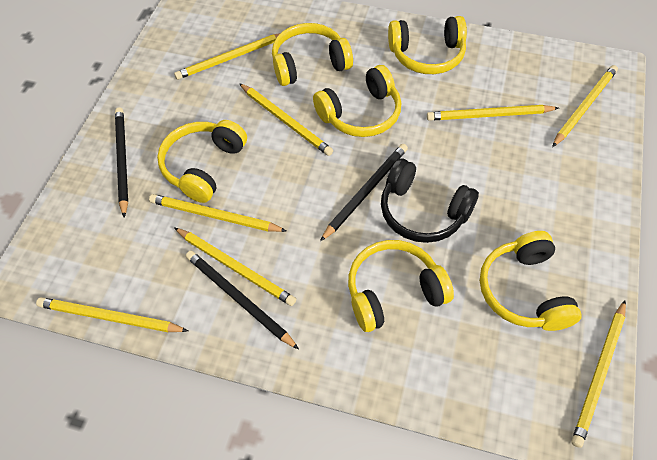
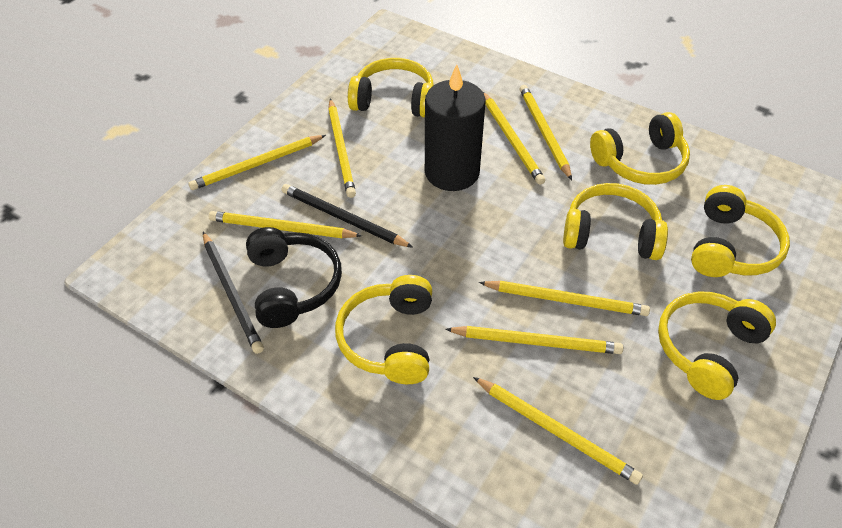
black candle: 0 -> 1
black pencil: 3 -> 2

